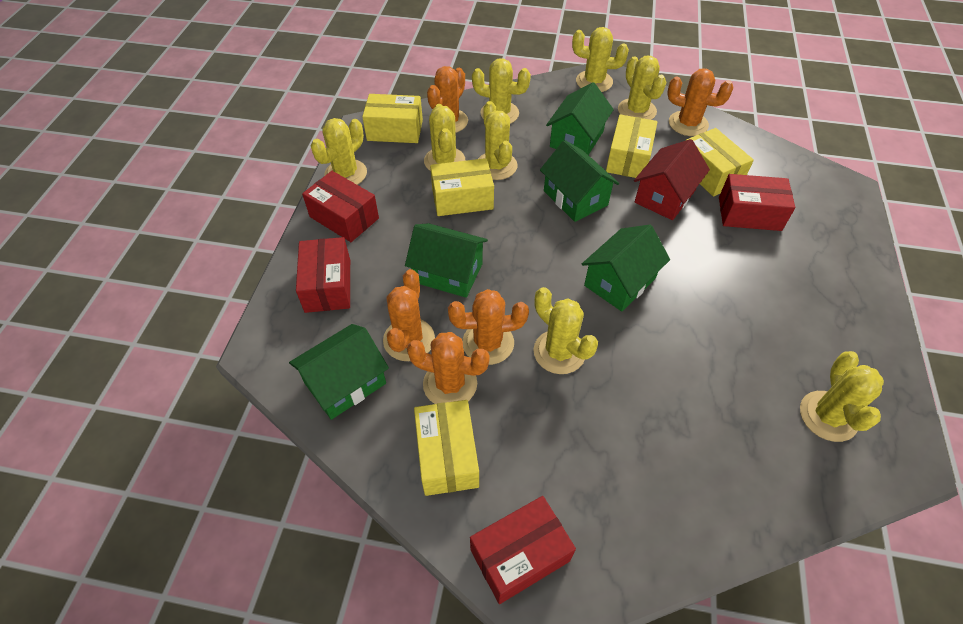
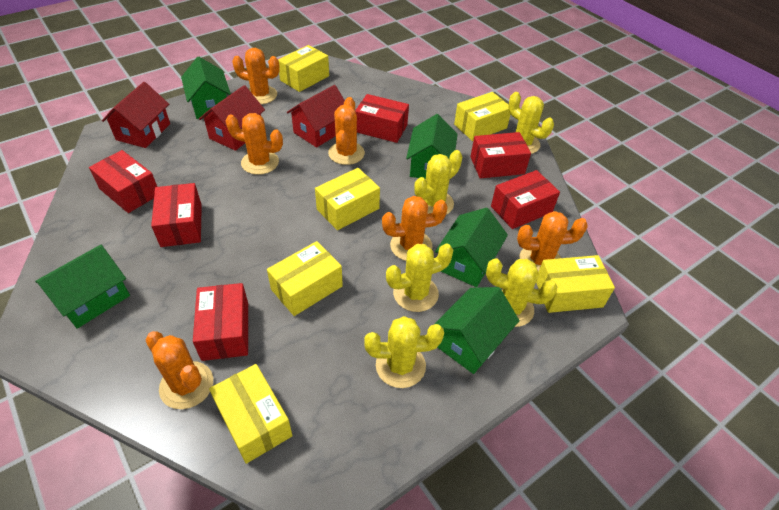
orange cactus: 5 -> 6
red box: 4 -> 6
red house: 1 -> 3
yellow box: 5 -> 6
yellow cactus: 8 -> 5

